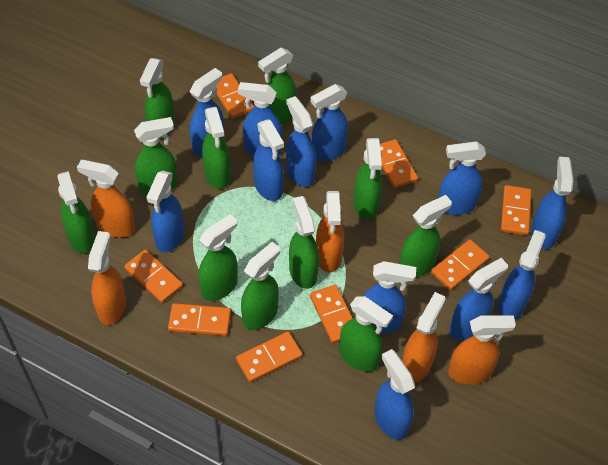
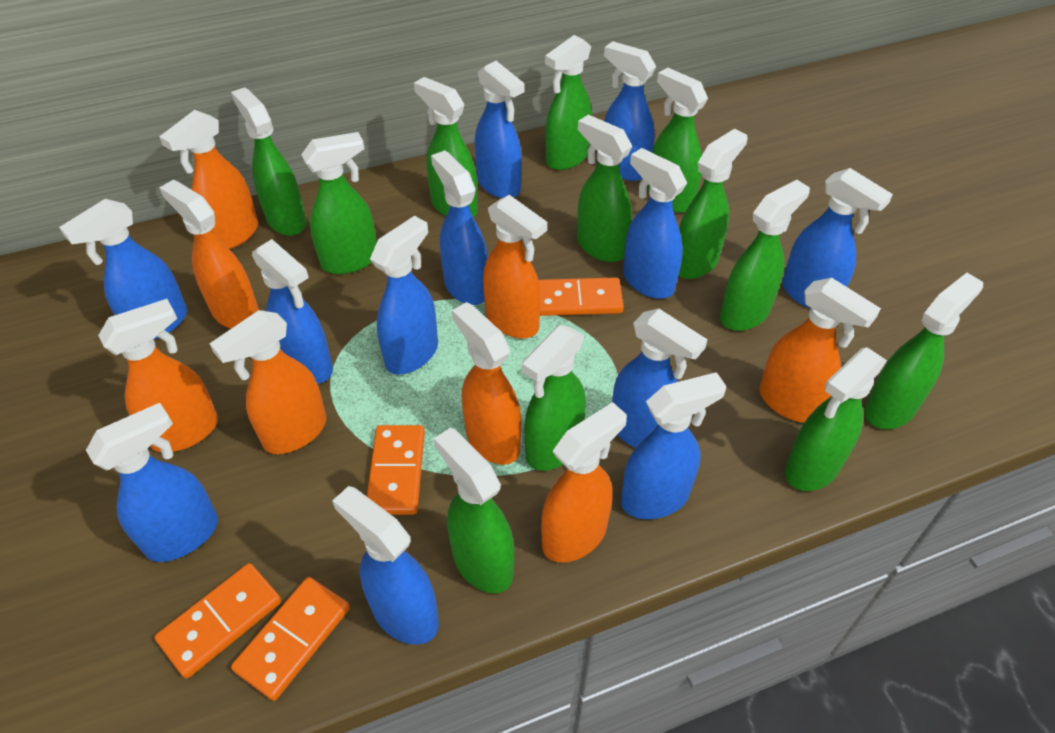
green spray bottle: 11 -> 12
orange domino: 8 -> 4
orange spray bottle: 5 -> 8

